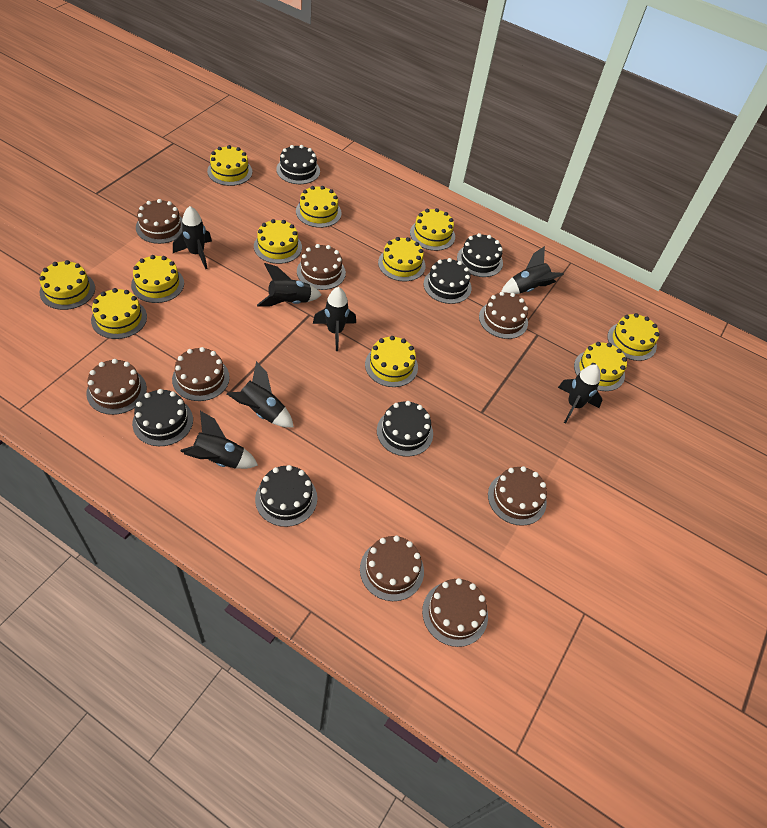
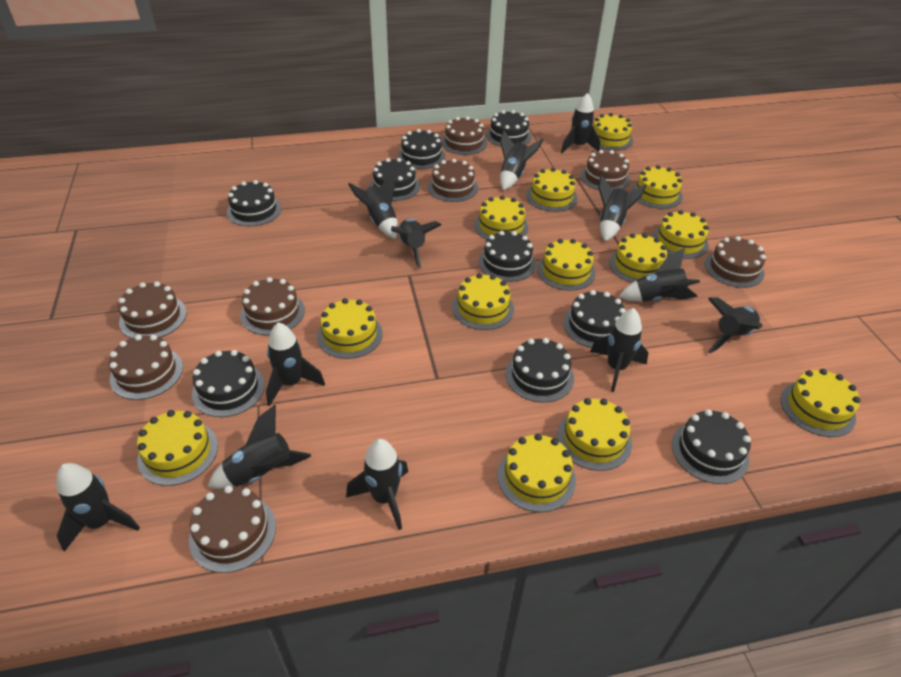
black cake: 6 -> 9
black rocket: 7 -> 12
yellow cake: 11 -> 13

